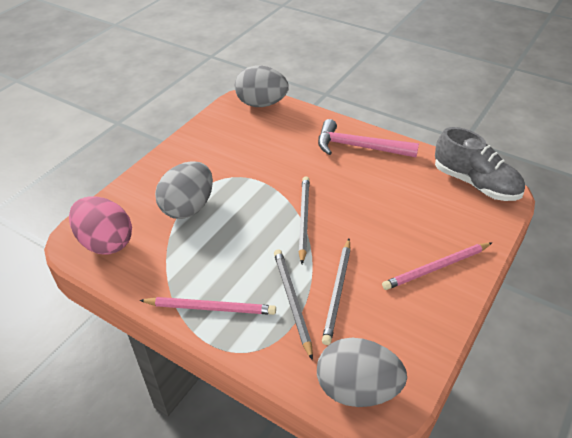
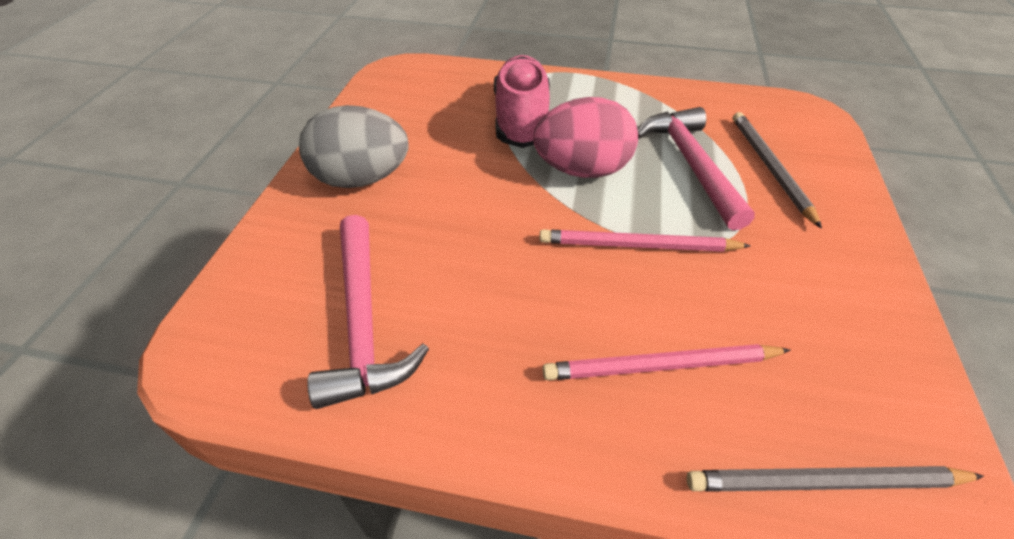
grey egg: 3 -> 1
grey pencil: 3 -> 2
grey shoe: 1 -> 0
pink hammer: 1 -> 2
pink shoe: 0 -> 1

